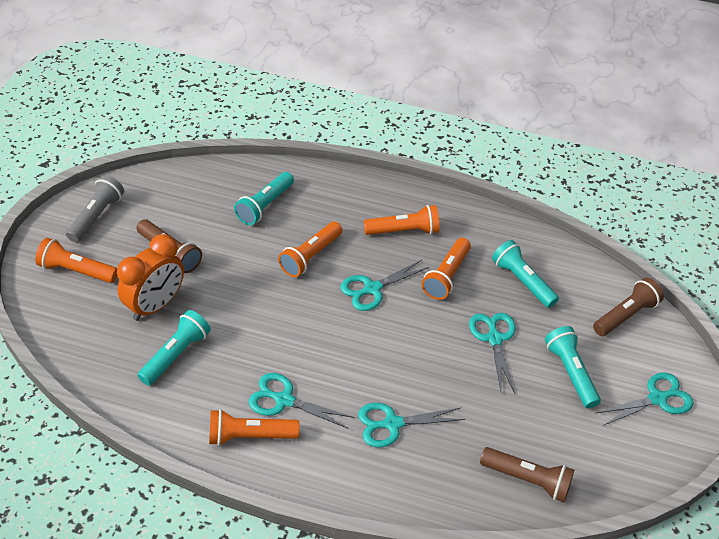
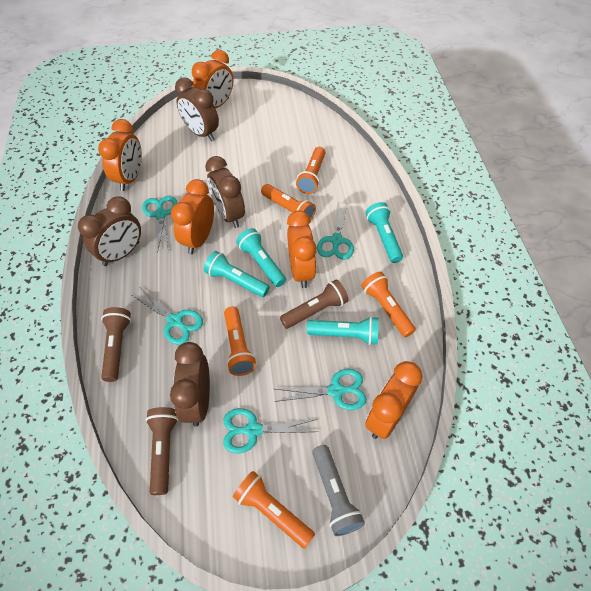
brown clock: 0 -> 4
orange clock: 1 -> 5

